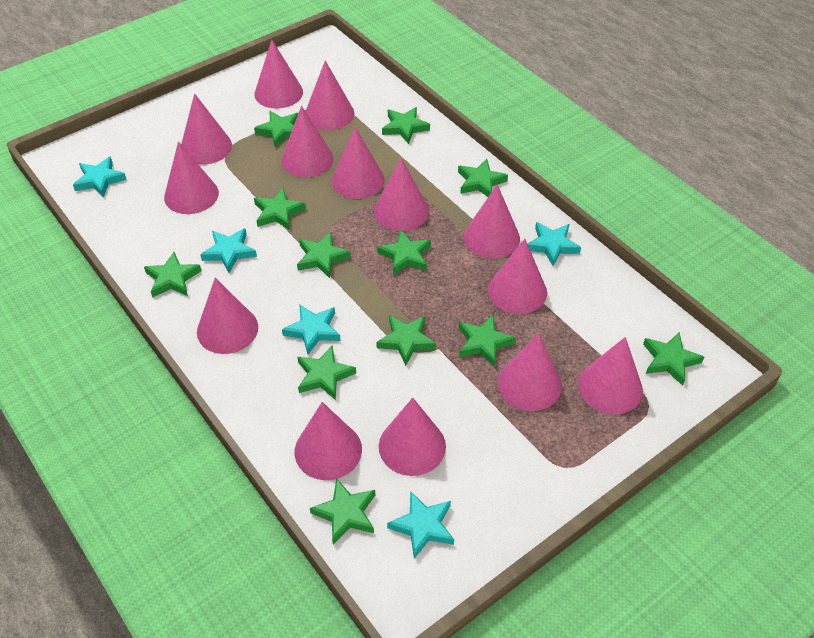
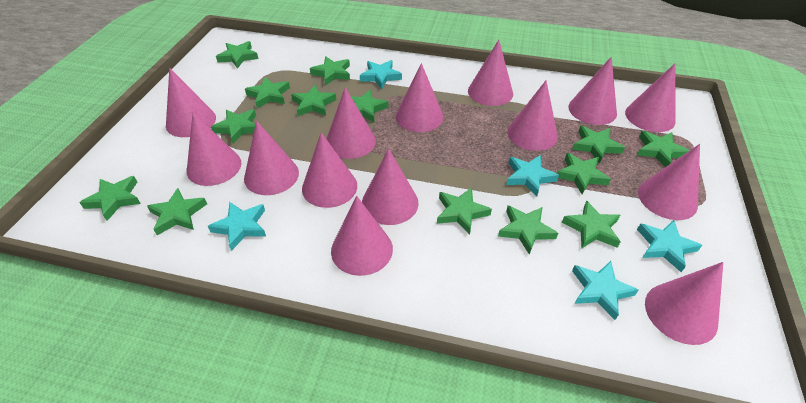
green star: 12 -> 14

